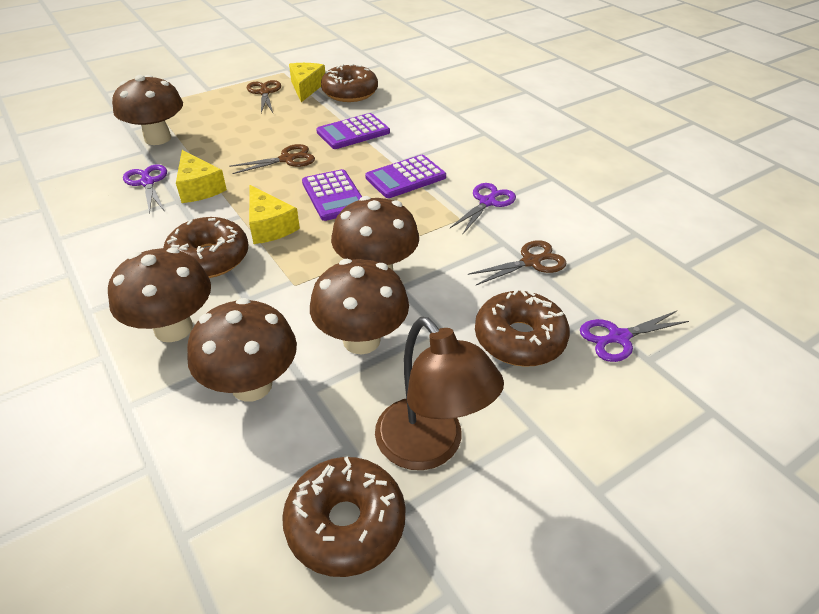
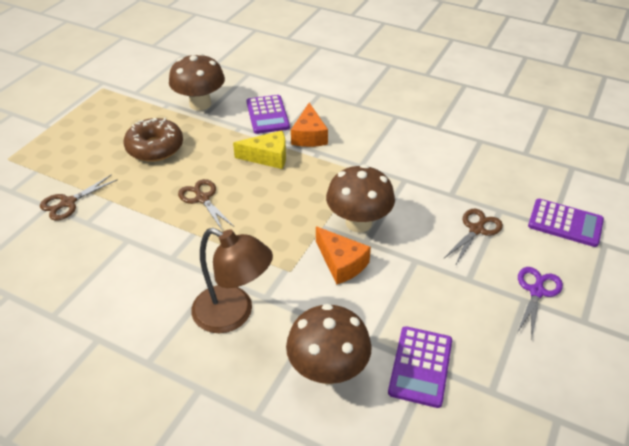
brown donut: 4 -> 1
brown mushroom: 5 -> 3
orange cheese: 0 -> 2
purple scissors: 3 -> 1
yellow cheese: 3 -> 1

